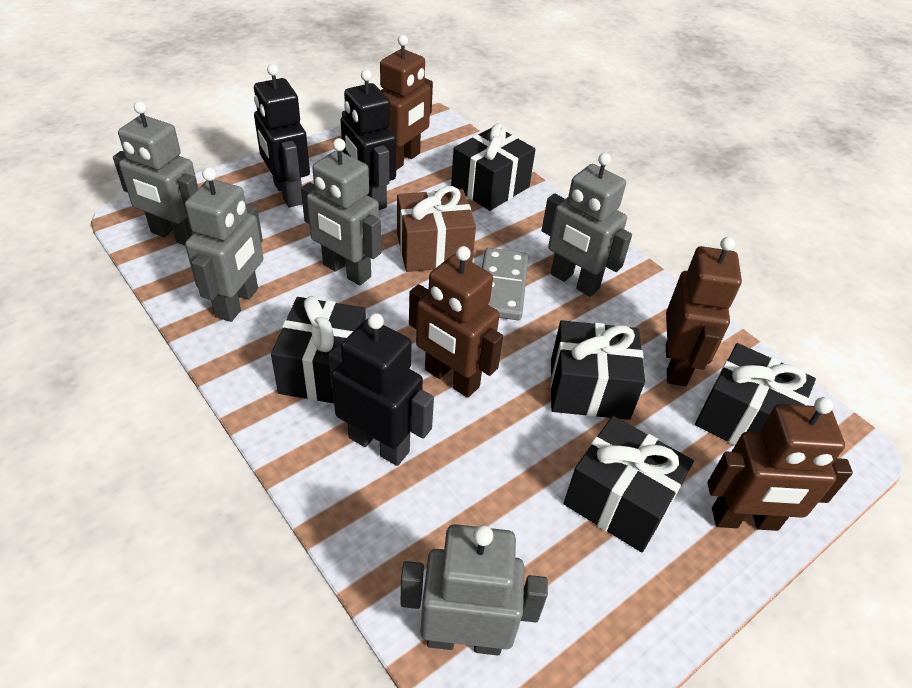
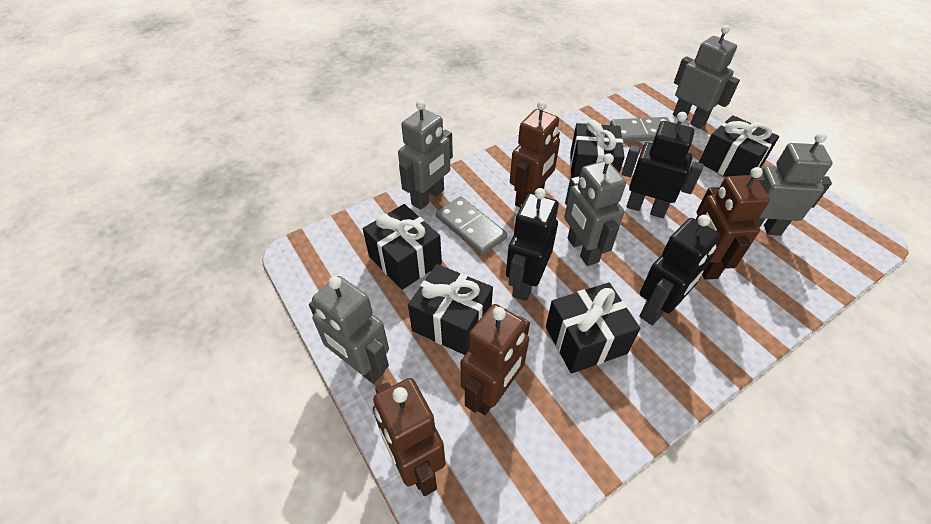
brown gift: 1 -> 0
grey domino: 1 -> 2

